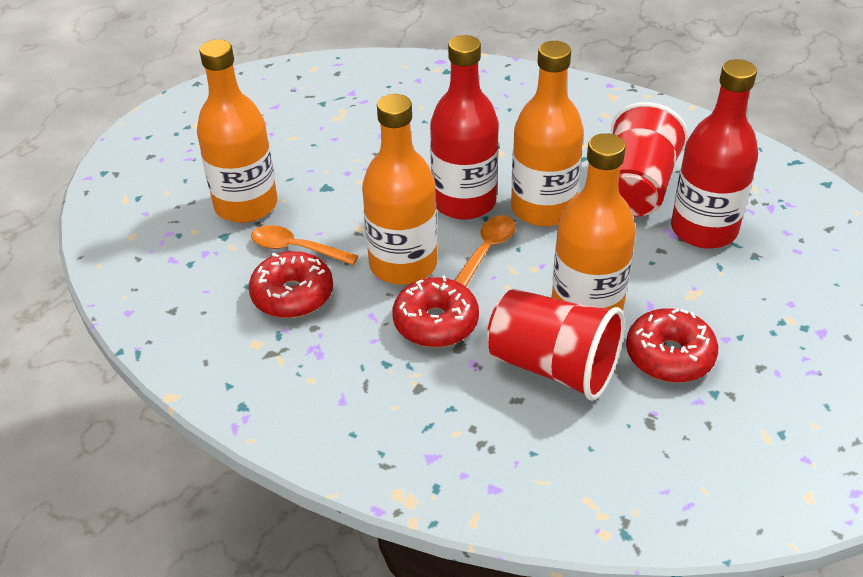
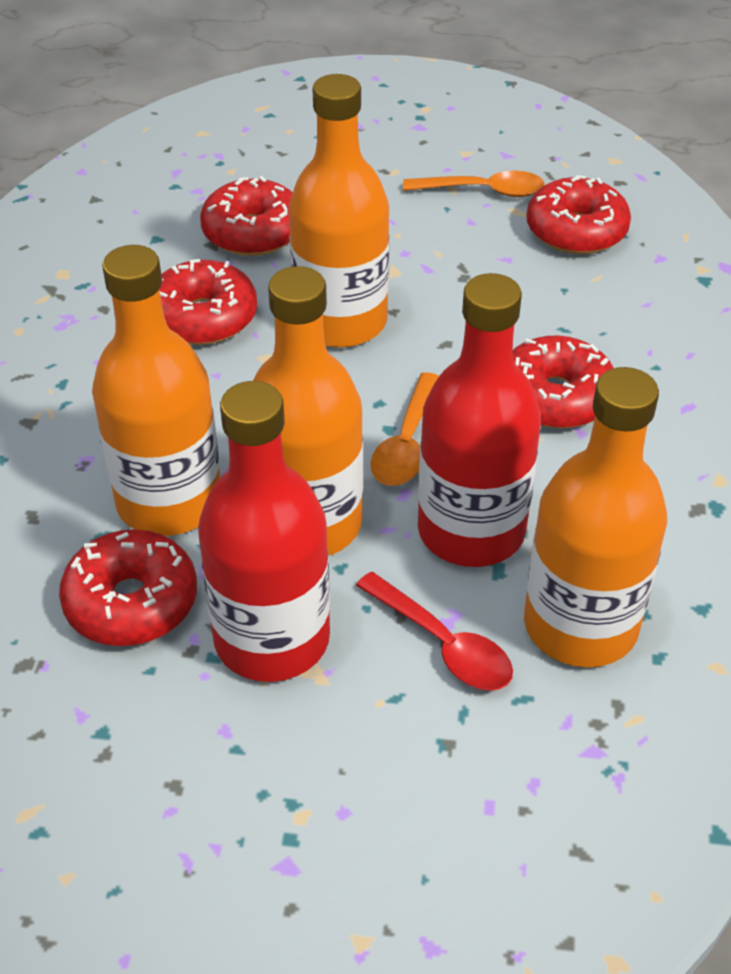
red cup: 2 -> 0
red donut: 3 -> 5
red spoon: 0 -> 1

